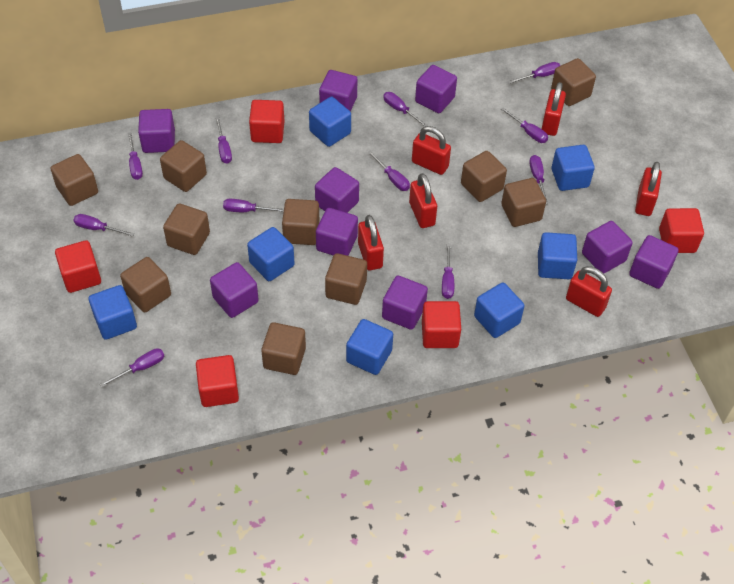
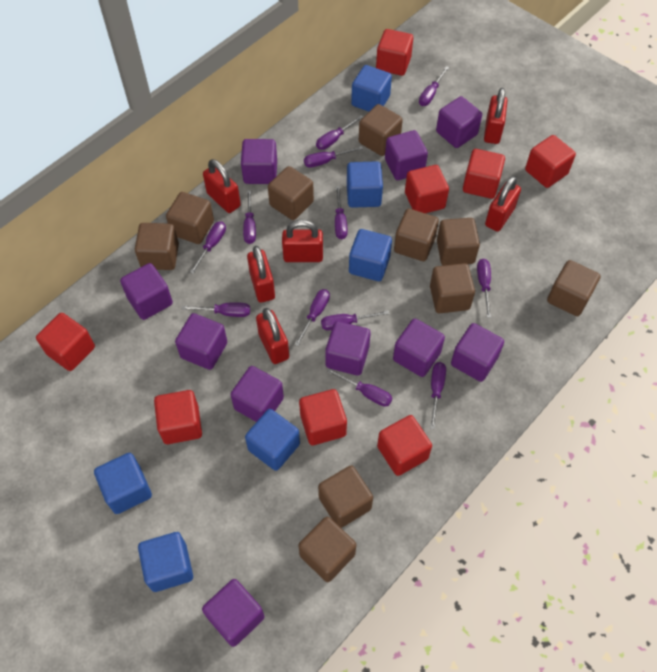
blue cube: 7 -> 6
purple cube: 9 -> 10
purple screwdriver: 11 -> 12
red cube: 5 -> 8

